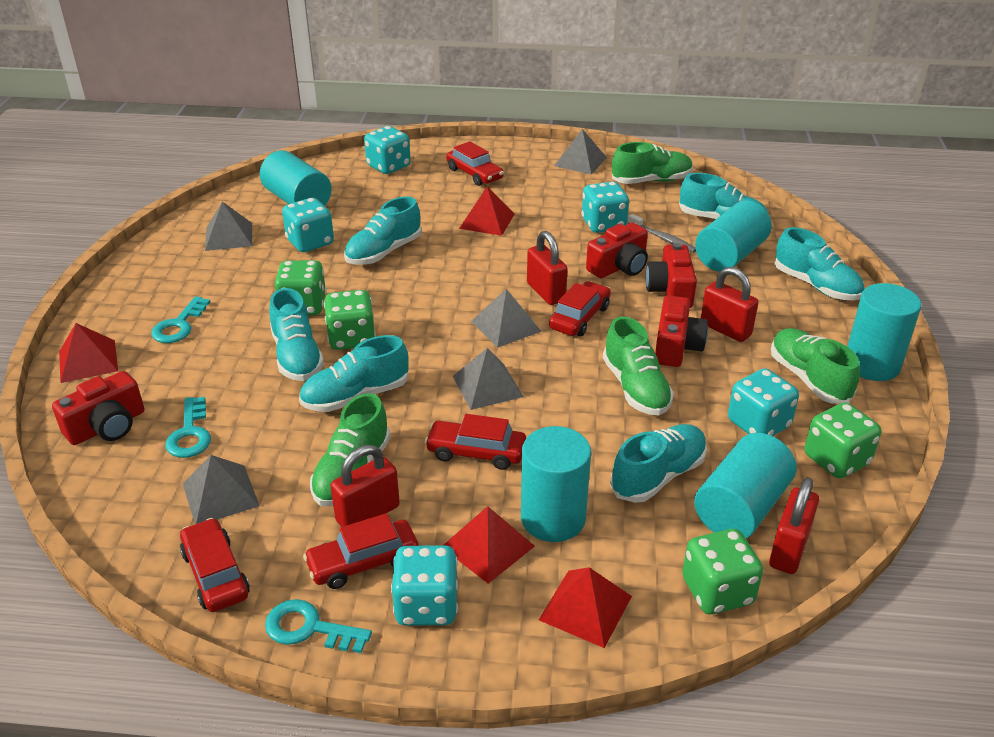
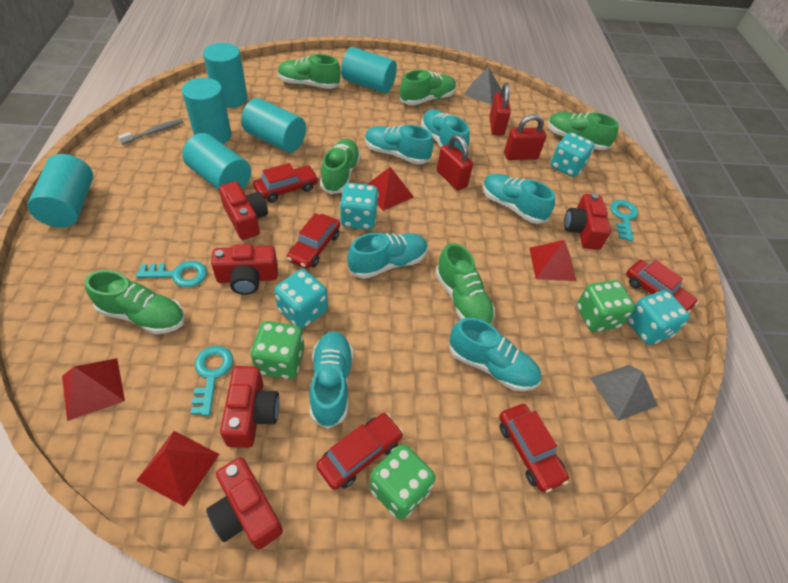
green dice: 4 -> 3
green shoe: 4 -> 6
grey pyramid: 5 -> 2
red camera: 4 -> 5
red padlock: 4 -> 3
turquoise cylinder: 5 -> 6
turquoise dice: 5 -> 4

